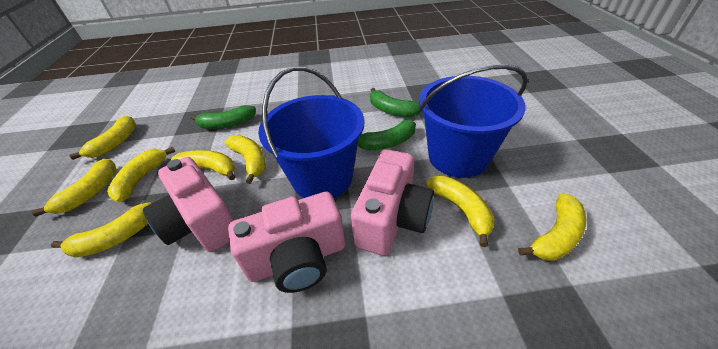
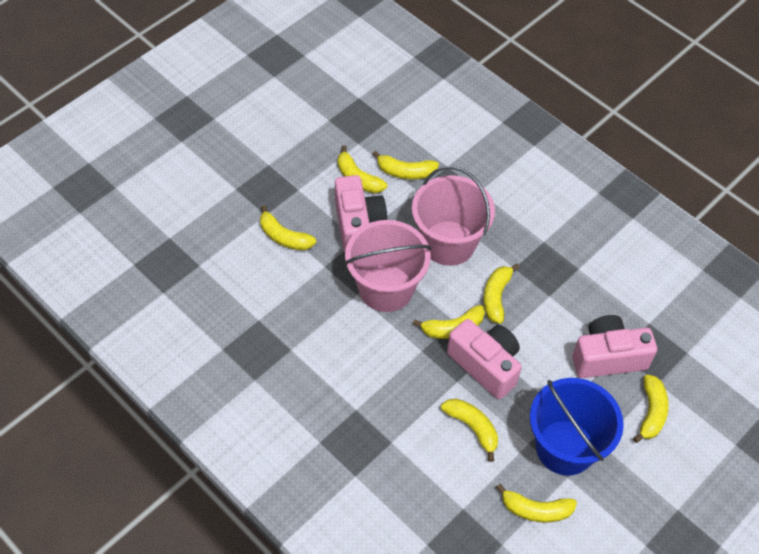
blue bucket: 2 -> 1
green banana: 3 -> 0
pink bucket: 0 -> 2

